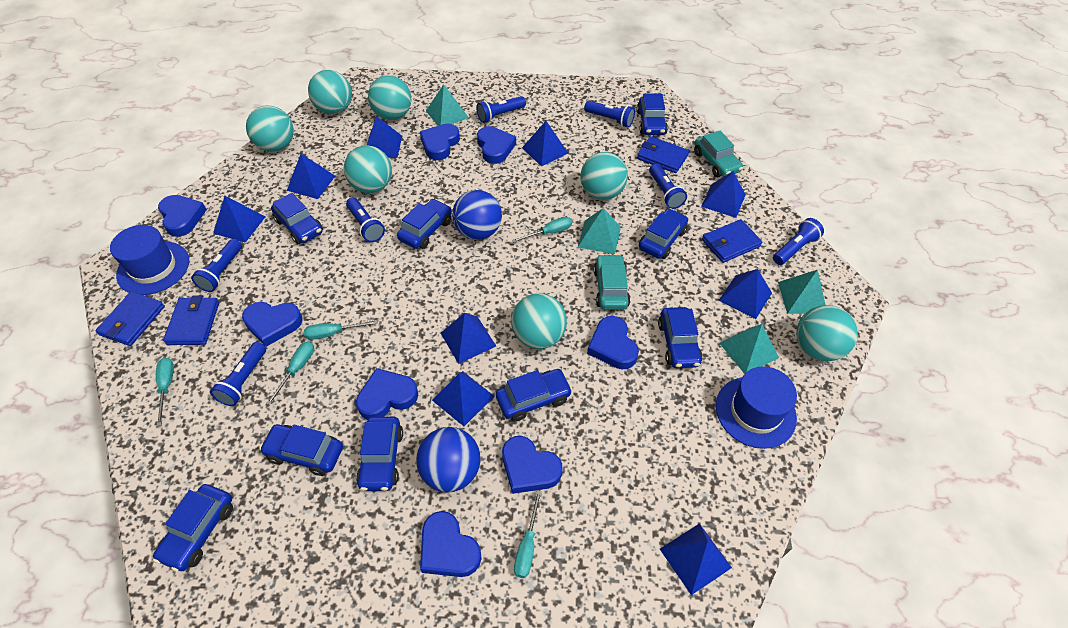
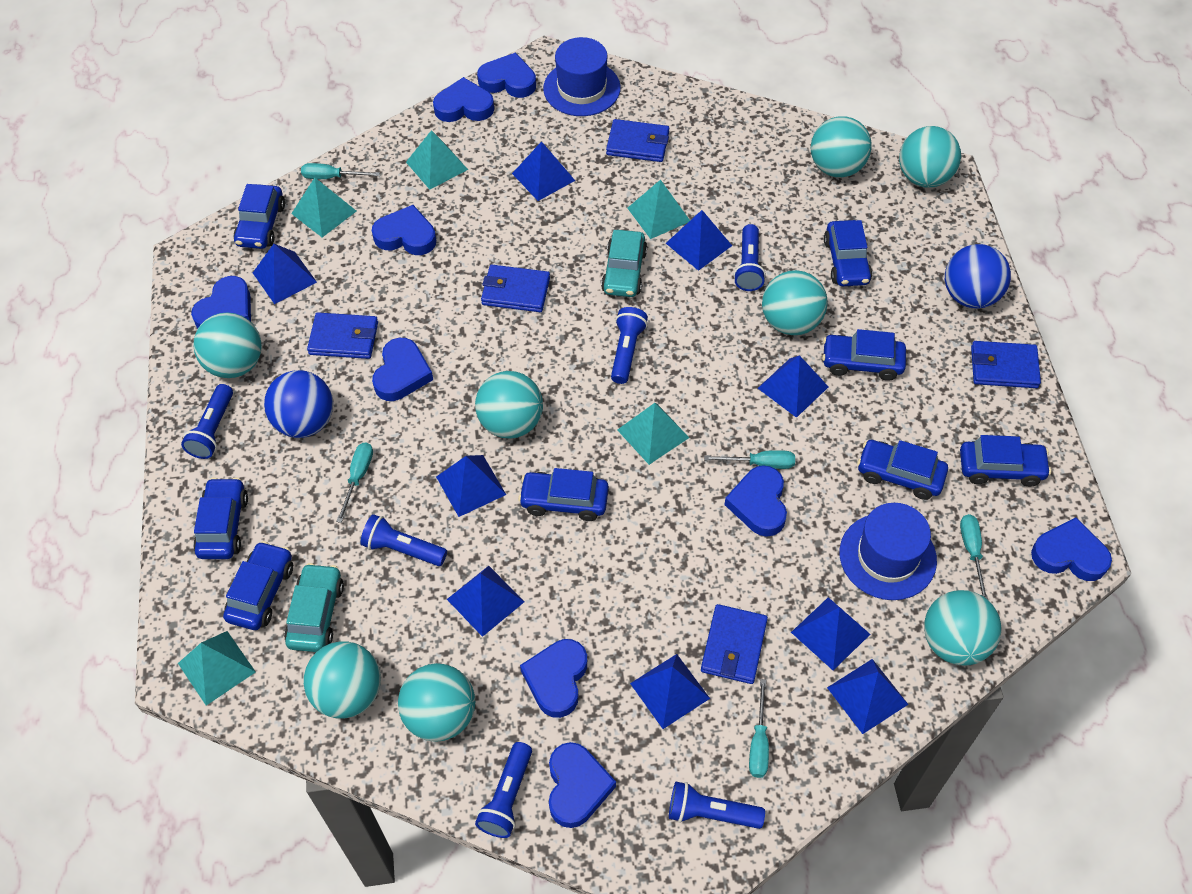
blue car: 9 -> 8
blue flashlight: 7 -> 6
blue heart: 8 -> 9
blue wallet: 4 -> 5
turquoise ball: 7 -> 8
turquoise pyramid: 4 -> 5

